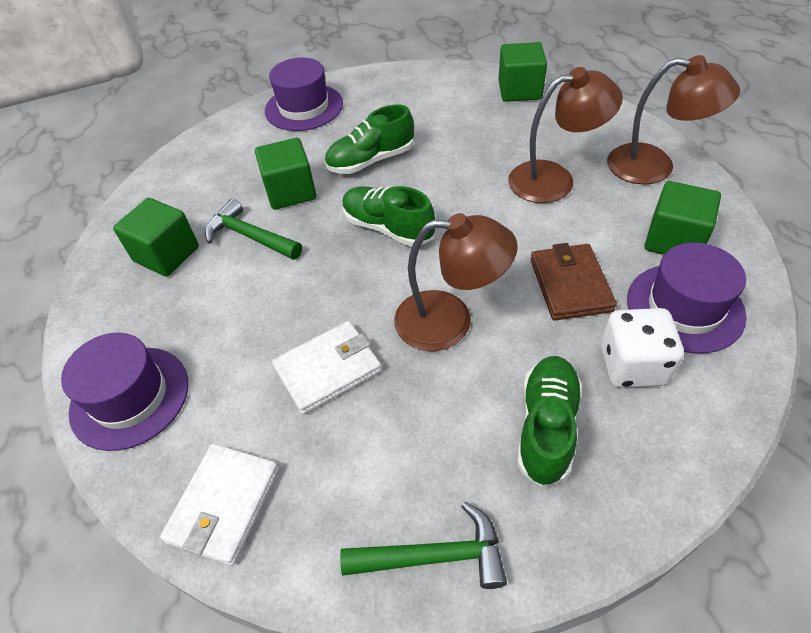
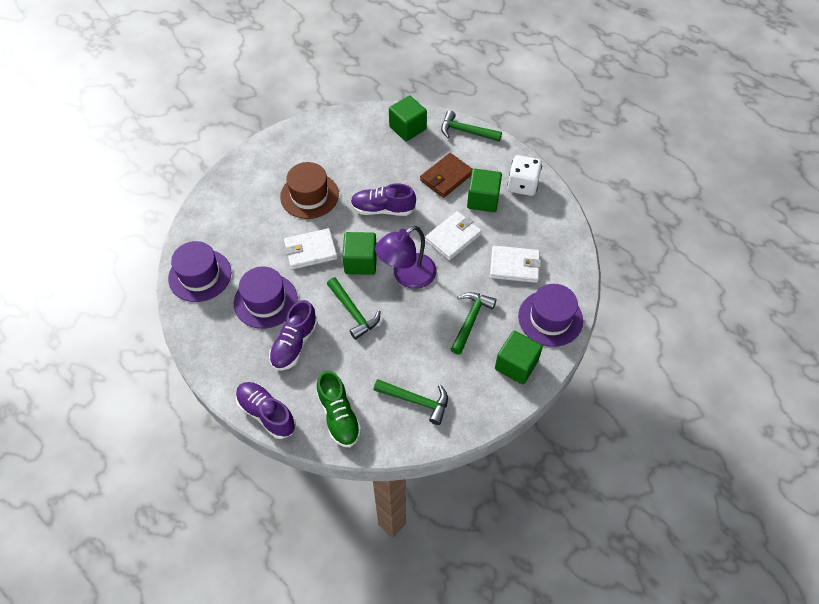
brown hat: 0 -> 1
brown lamp: 3 -> 0
green hammer: 2 -> 4
green shoe: 3 -> 1
purple lamp: 0 -> 1
purple shoe: 0 -> 3
white wallet: 2 -> 3

